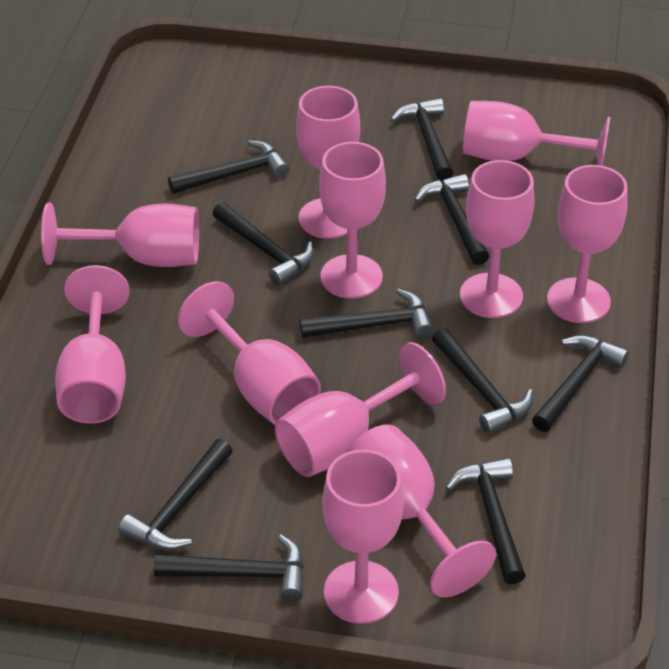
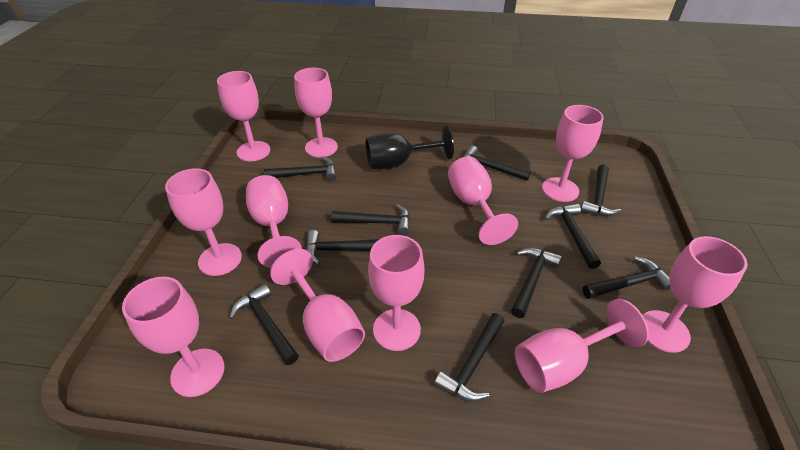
black goblet: 0 -> 1

